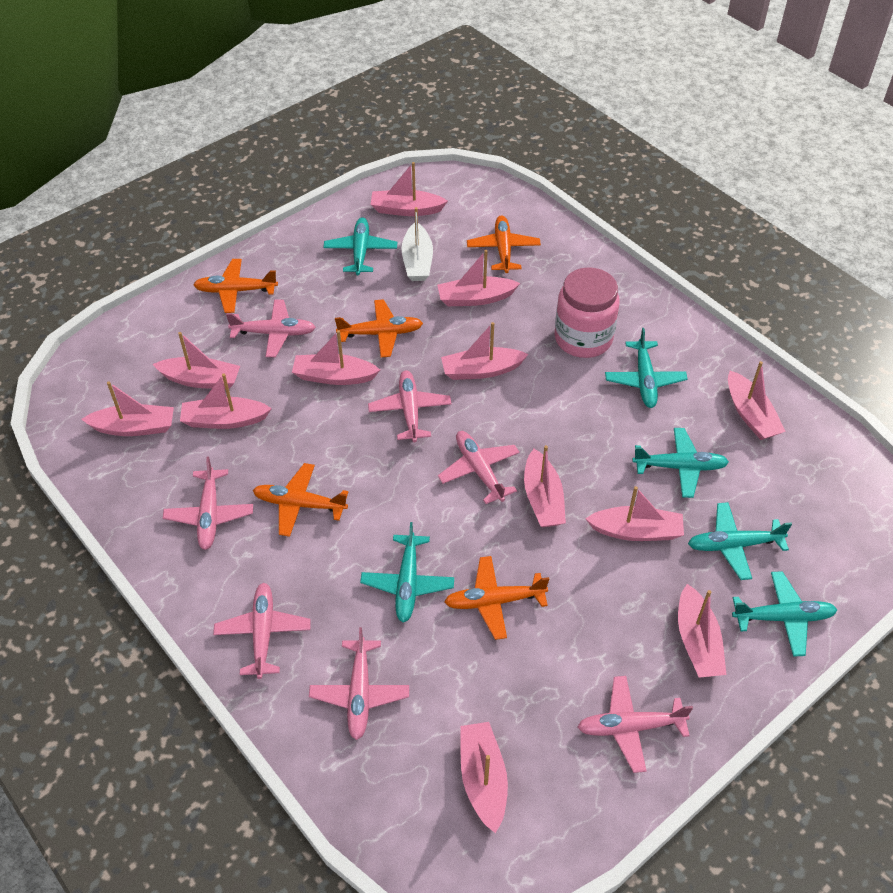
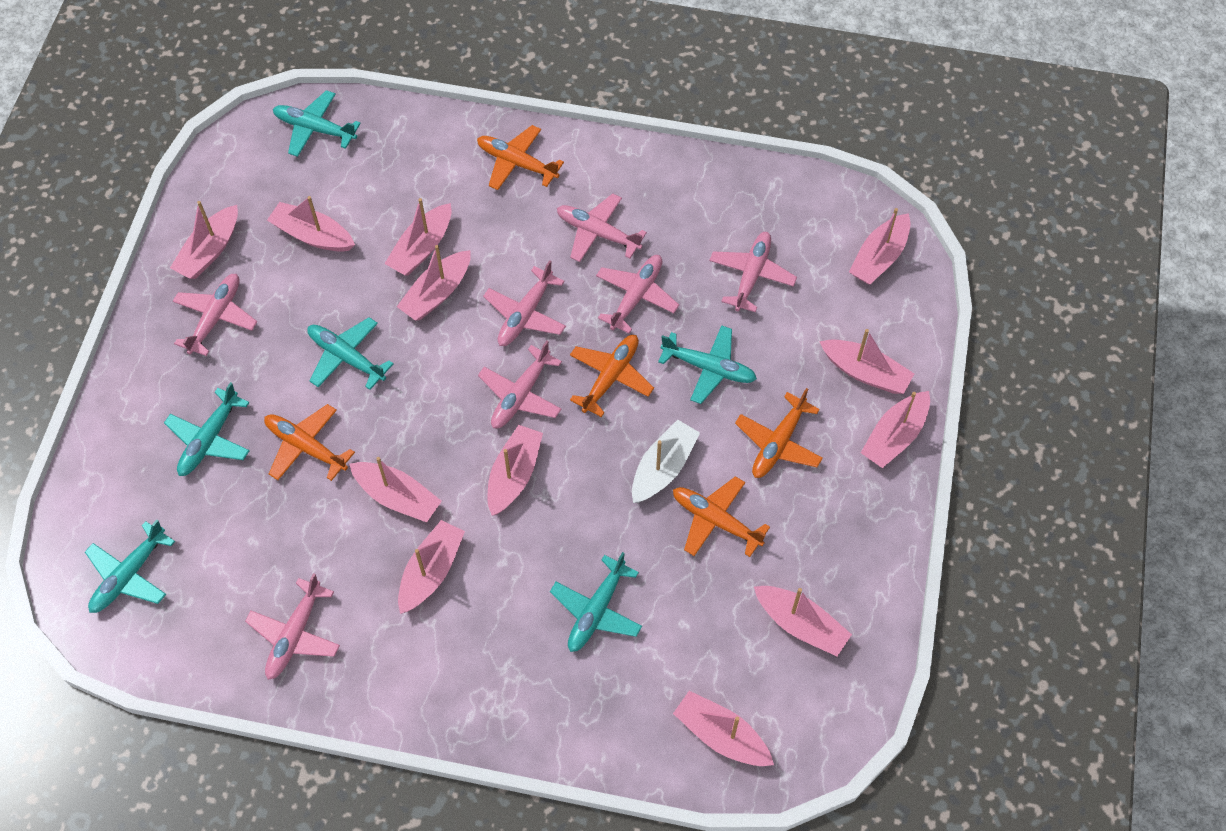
pink jar: 1 -> 0

